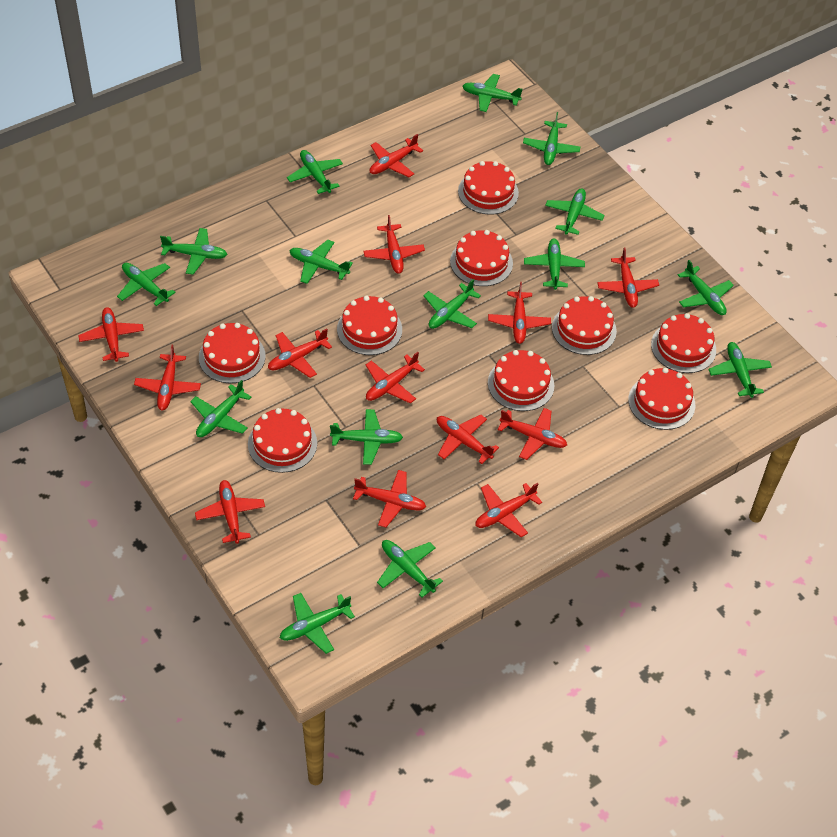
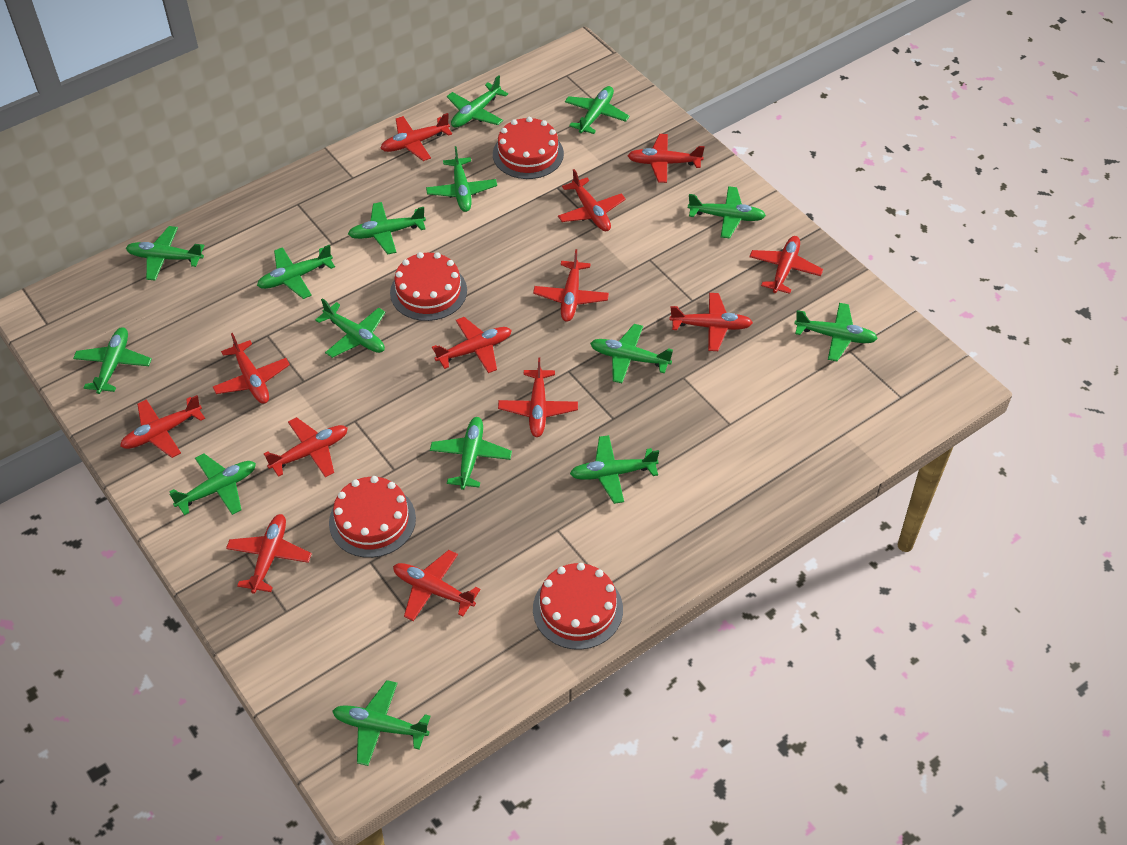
red cake: 9 -> 4

